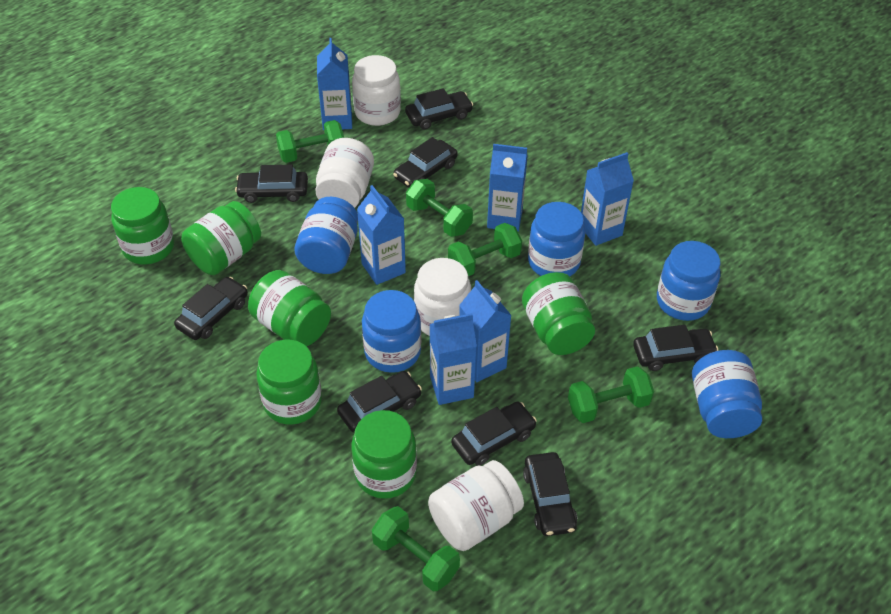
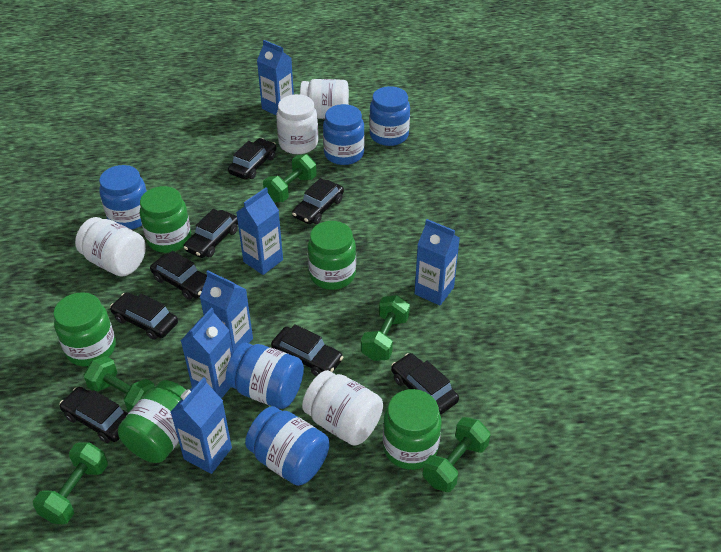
green jar: 6 -> 5

